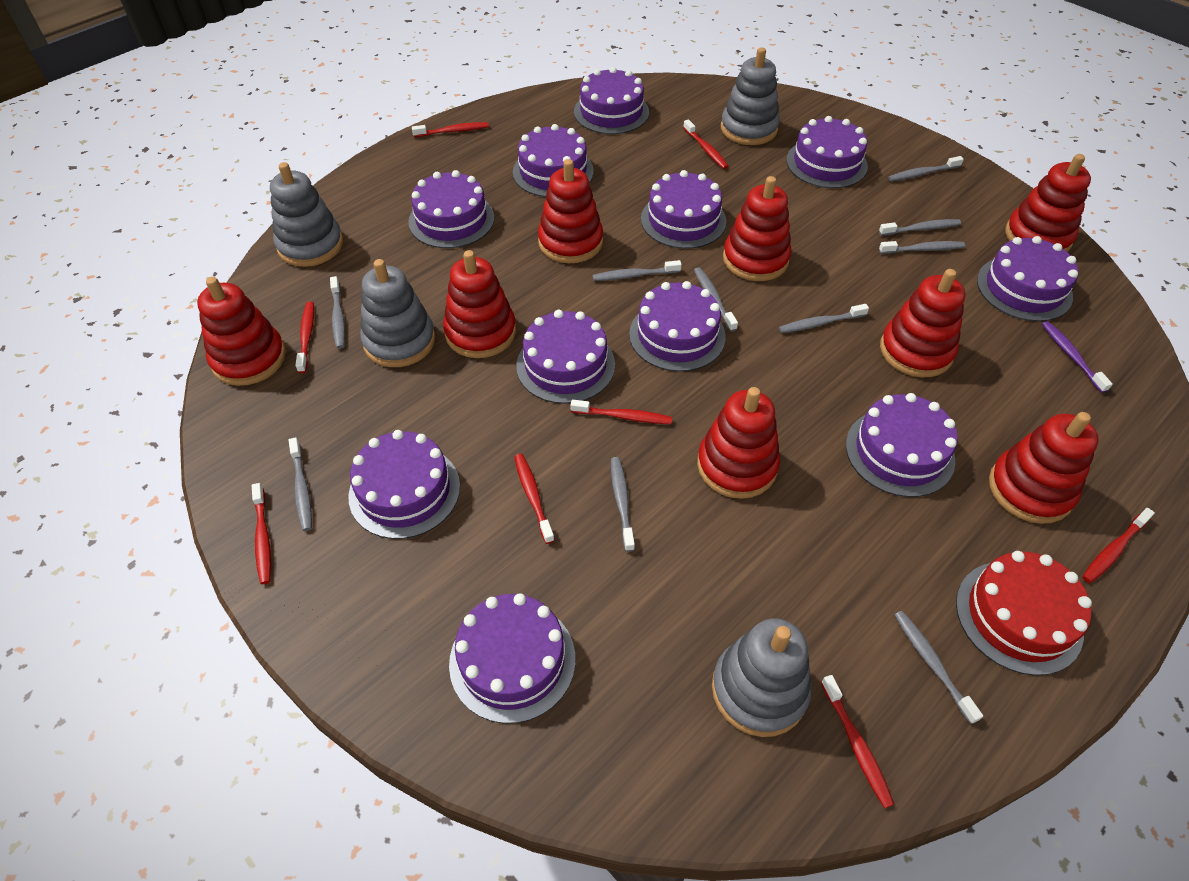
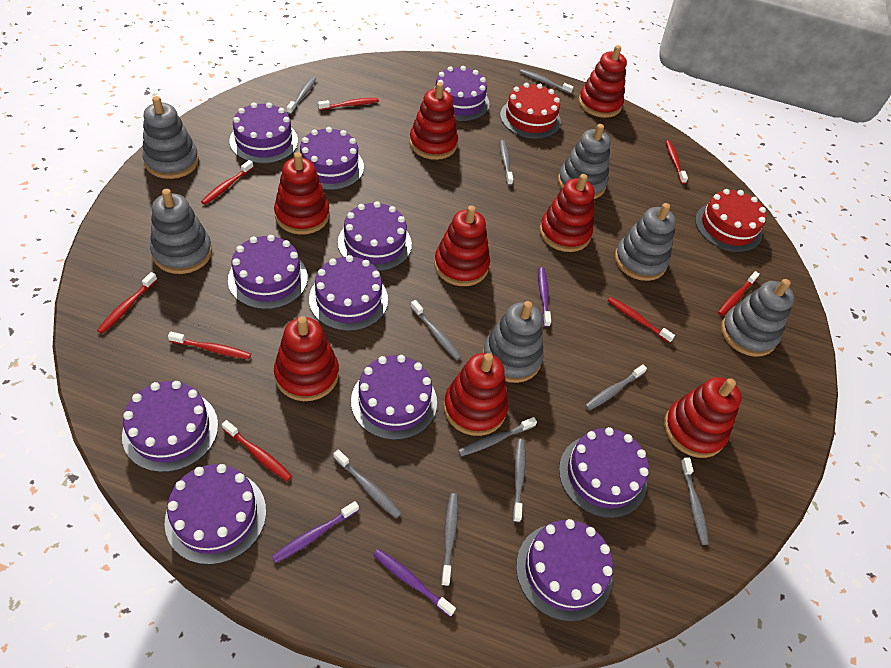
grey stacking toy: 4 -> 6
purple toothbrush: 1 -> 3
red cake: 1 -> 2

